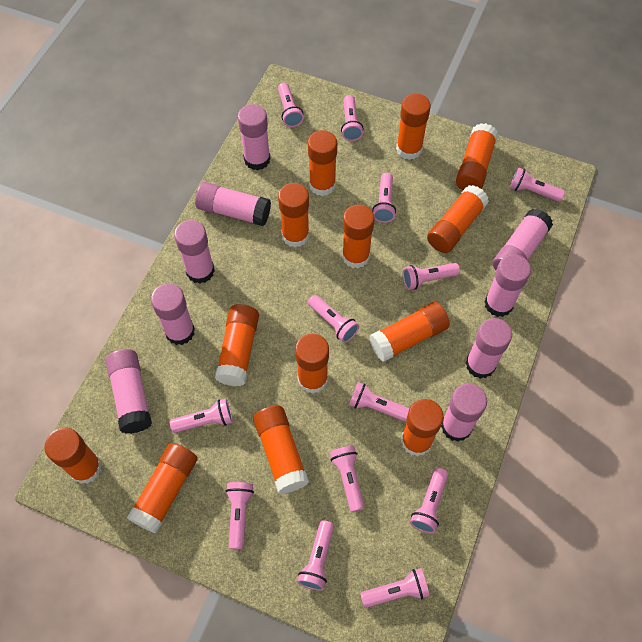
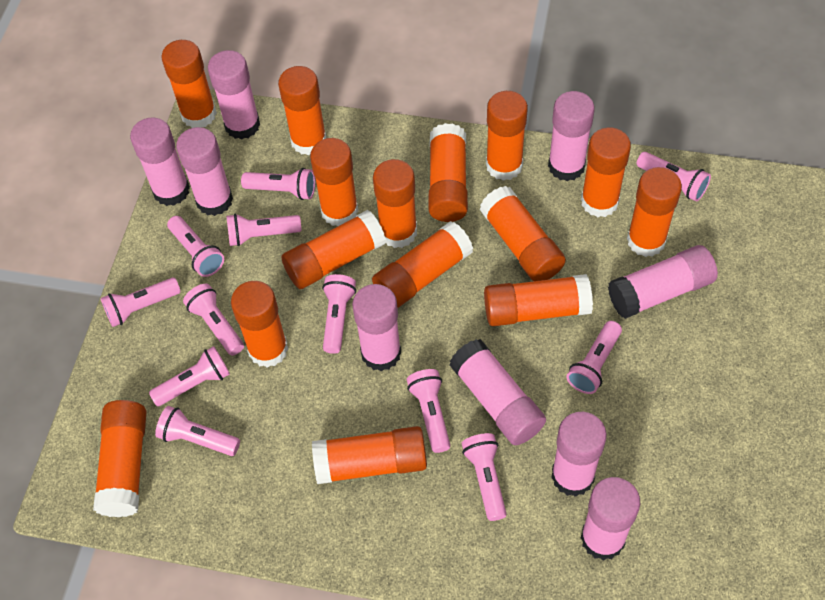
orange glue stick: 13 -> 15
pink flashlight: 13 -> 12

